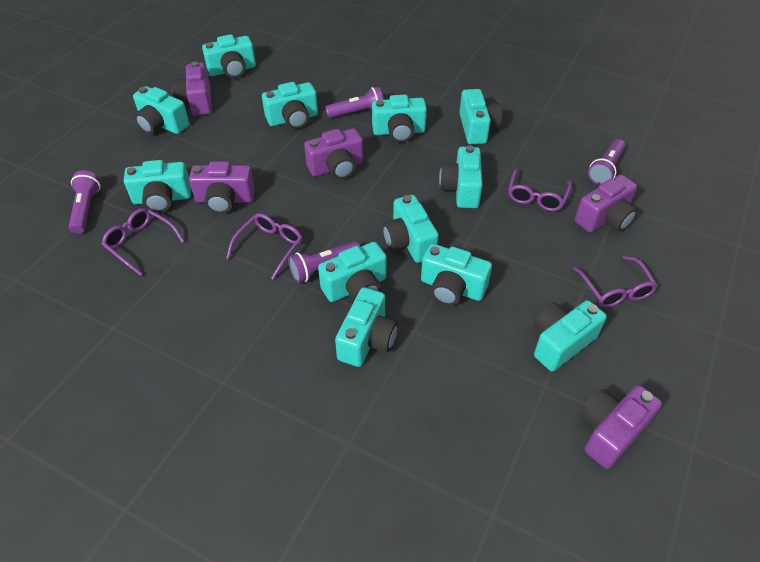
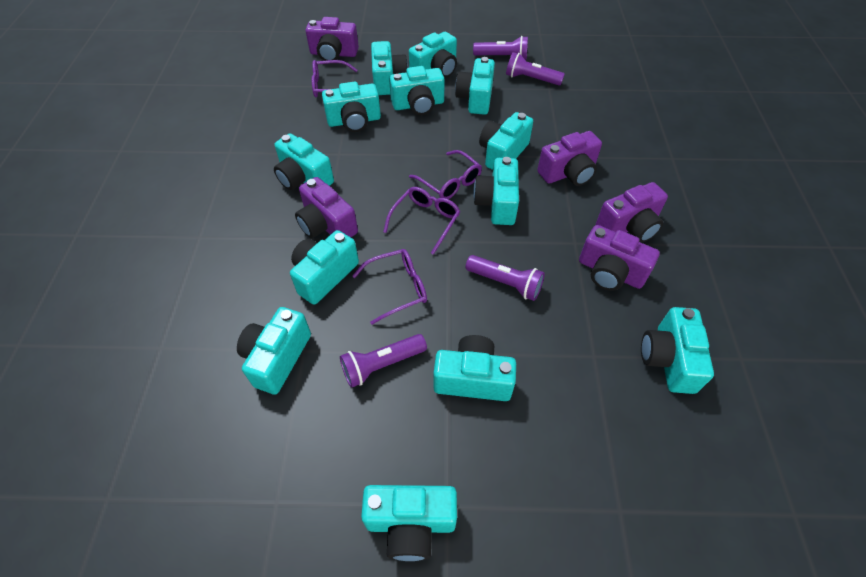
turquoise camera: 12 -> 13

